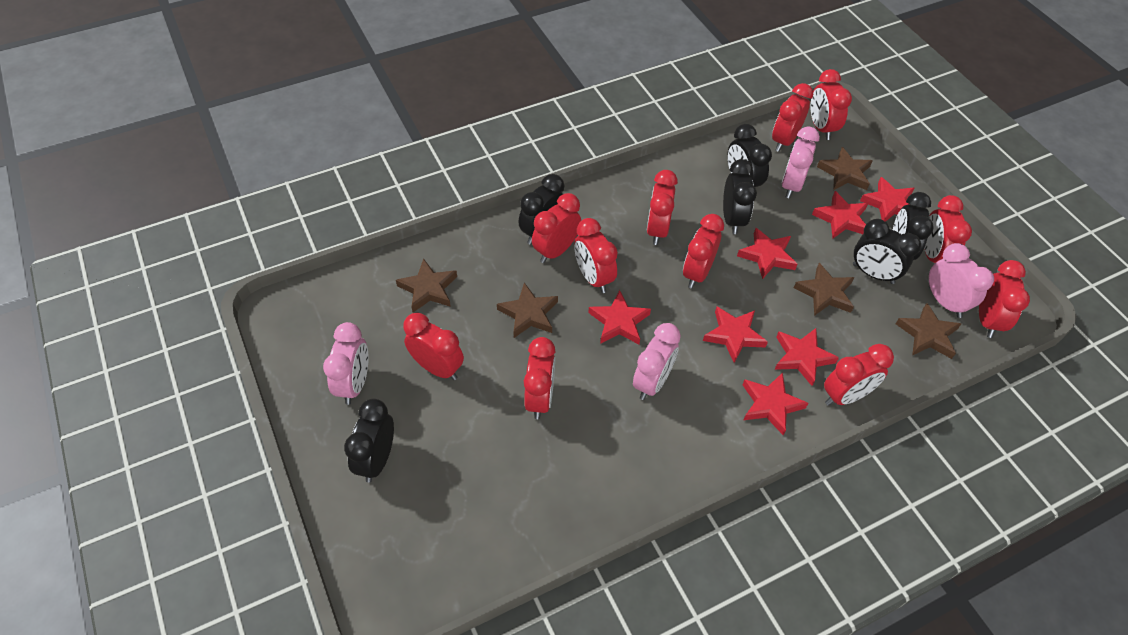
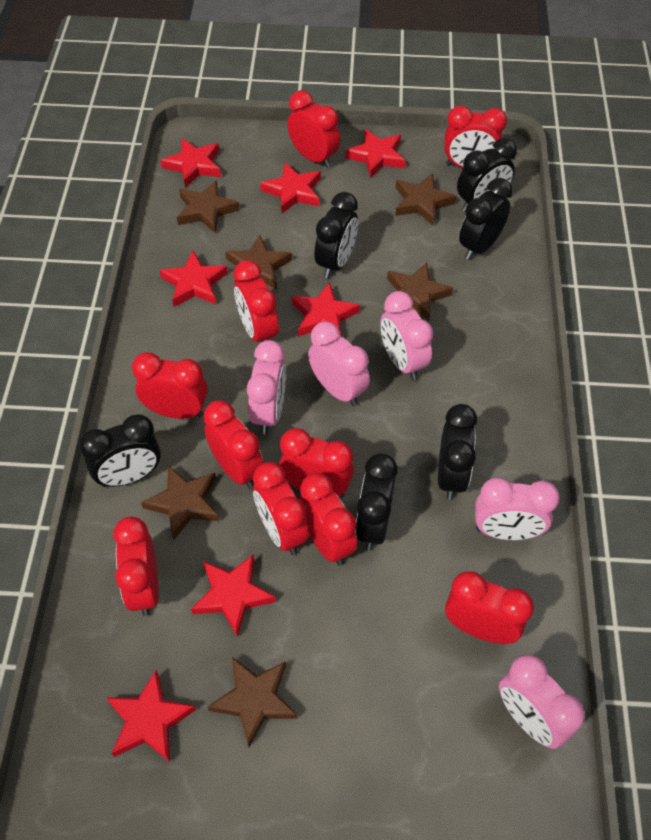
brown star: 5 -> 6
pink clock: 4 -> 5
red clock: 11 -> 10

